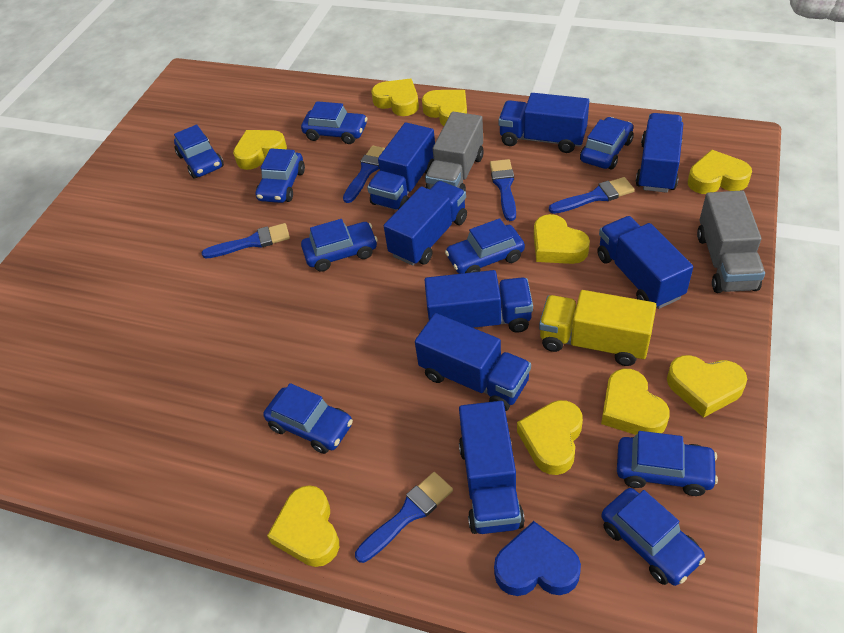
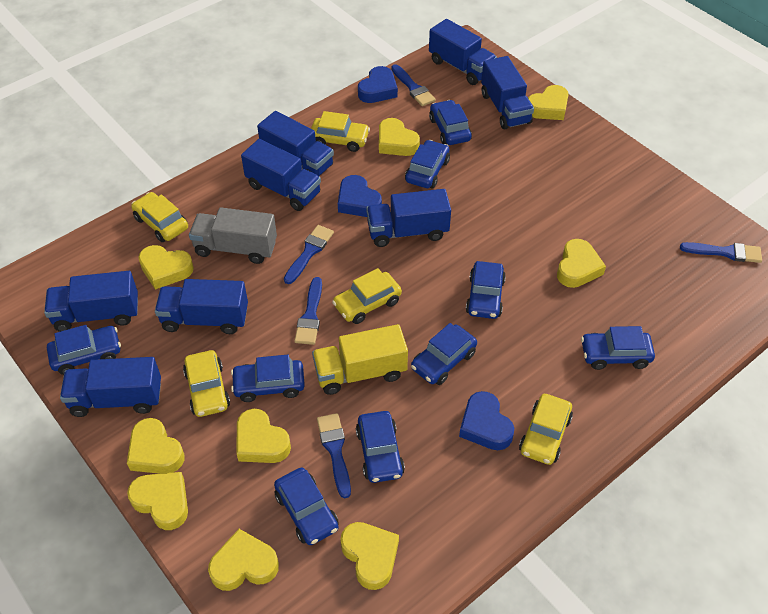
blue heart: 1 -> 3
grey truck: 2 -> 1
yellow car: 0 -> 5

